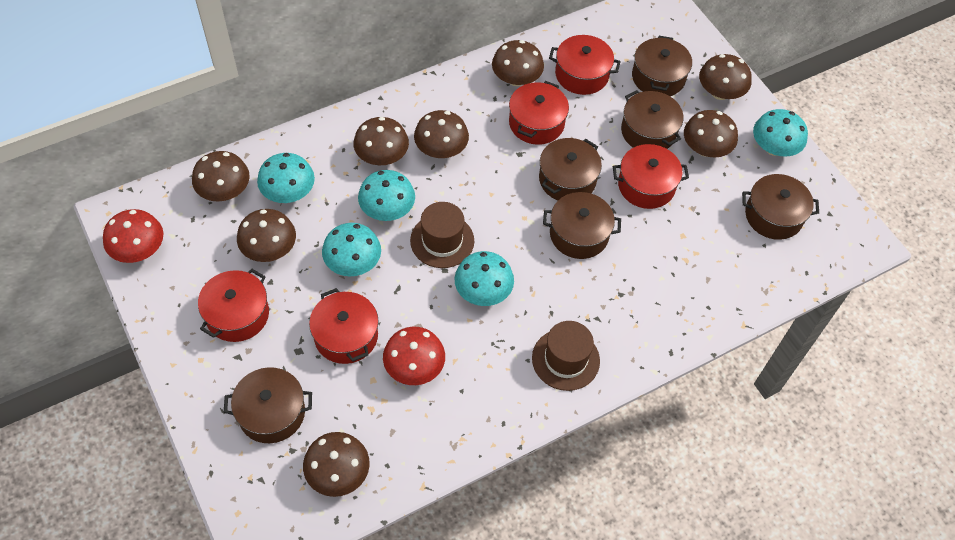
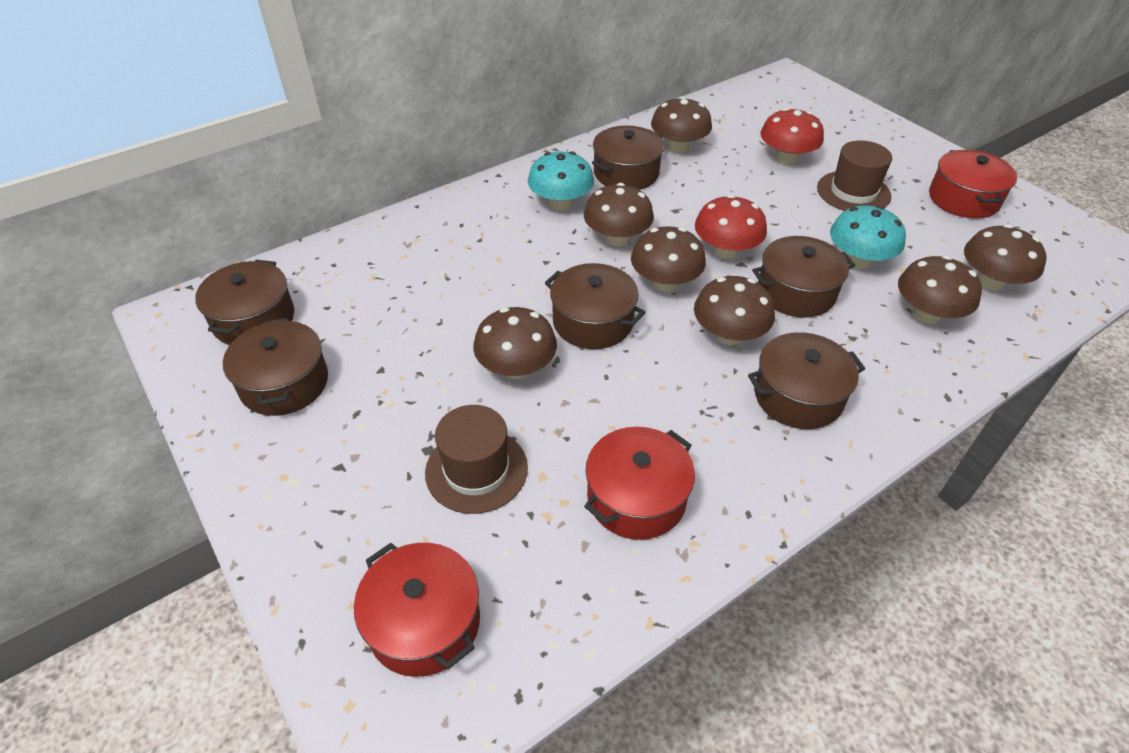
brown mushroom: 8 -> 7
red pot: 5 -> 3
turquoise mushroom: 5 -> 2

